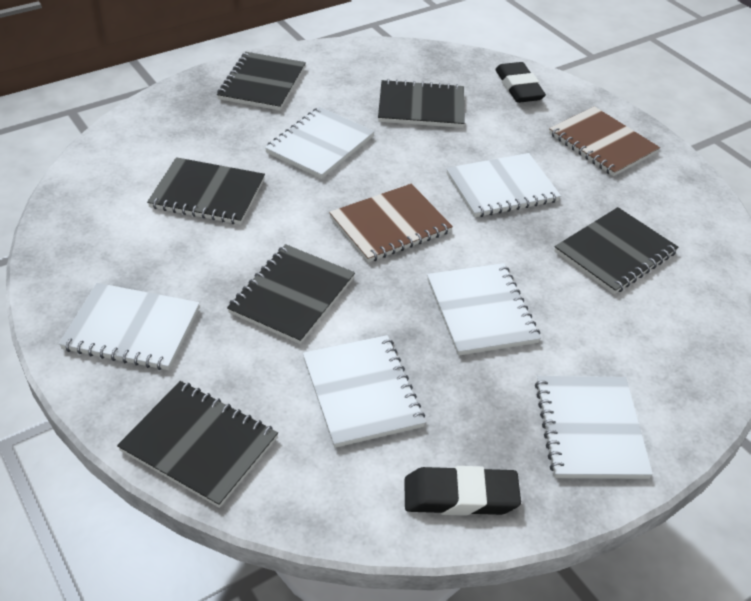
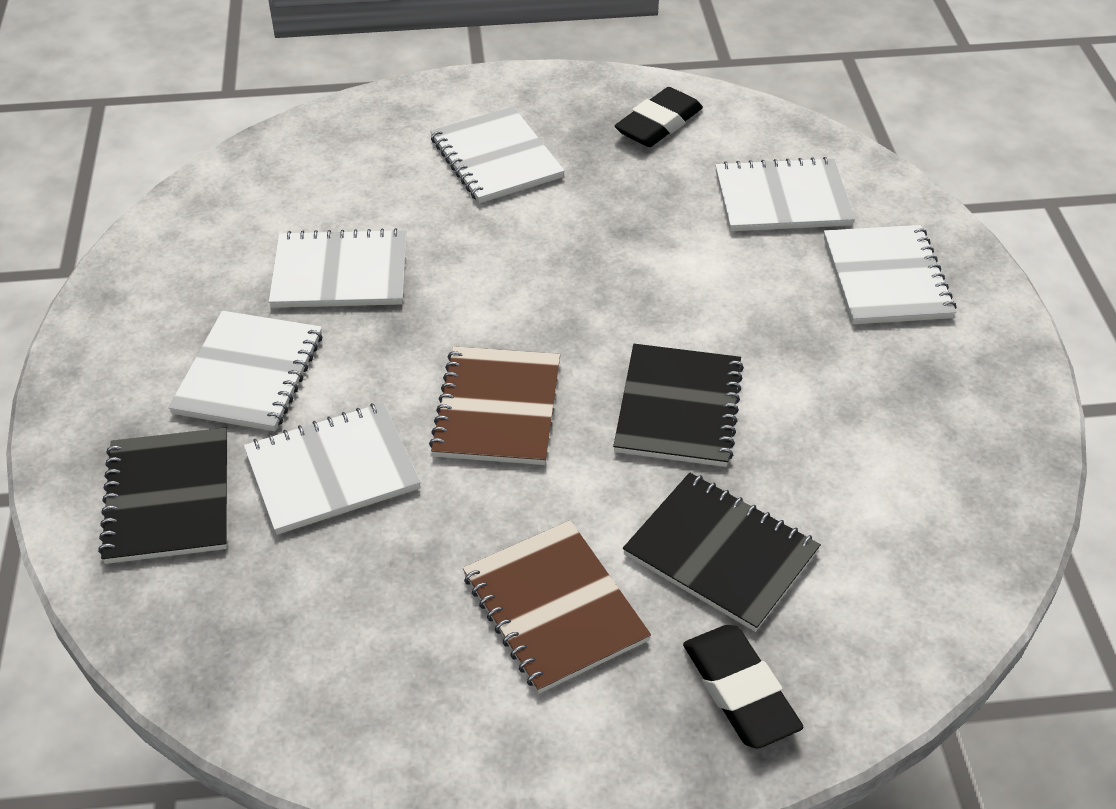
black notebook: 6 -> 3

